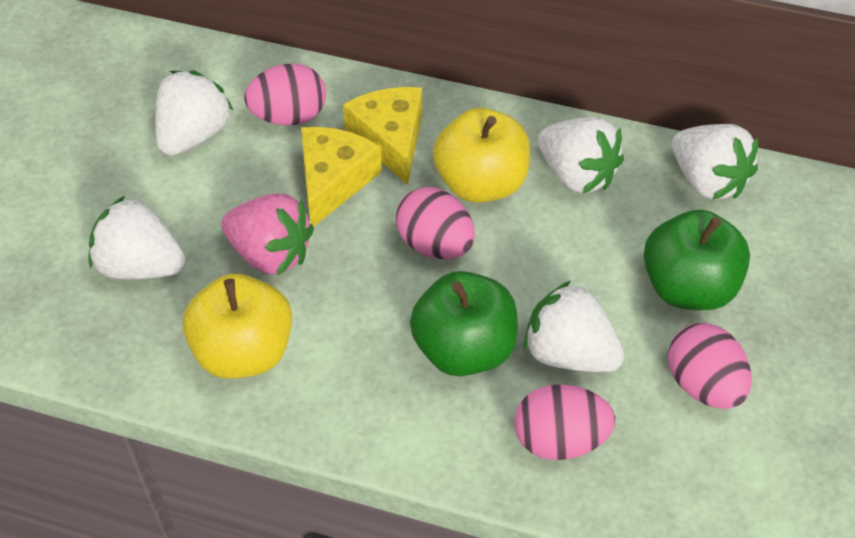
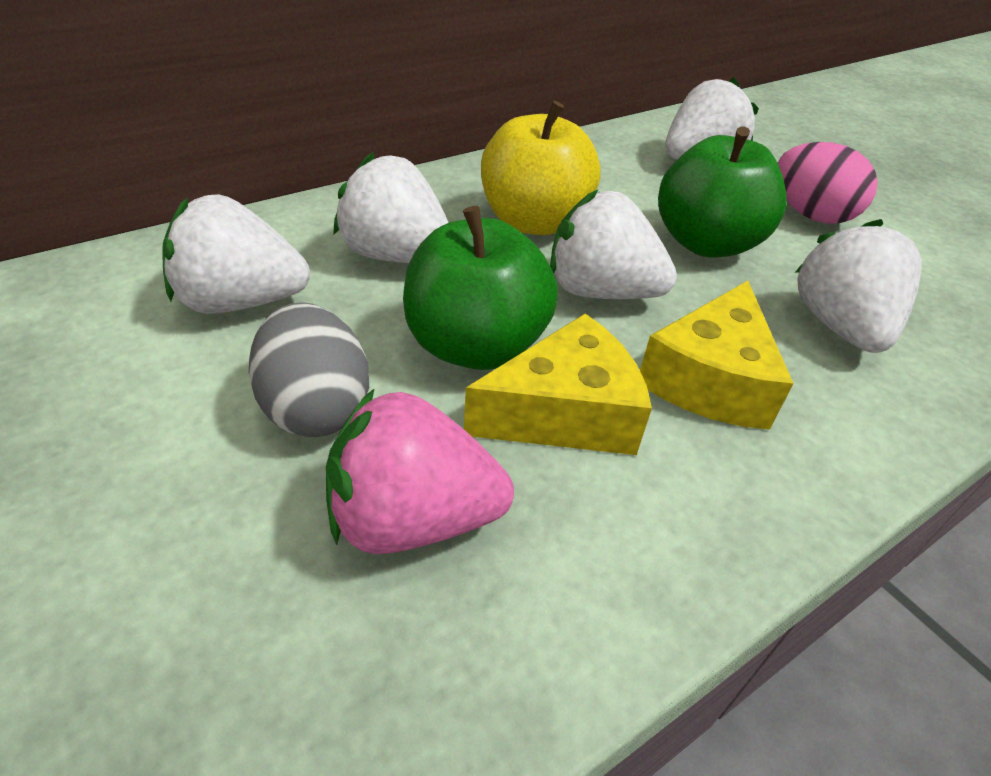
grey egg: 0 -> 1
pink egg: 4 -> 1
yellow apple: 2 -> 1

